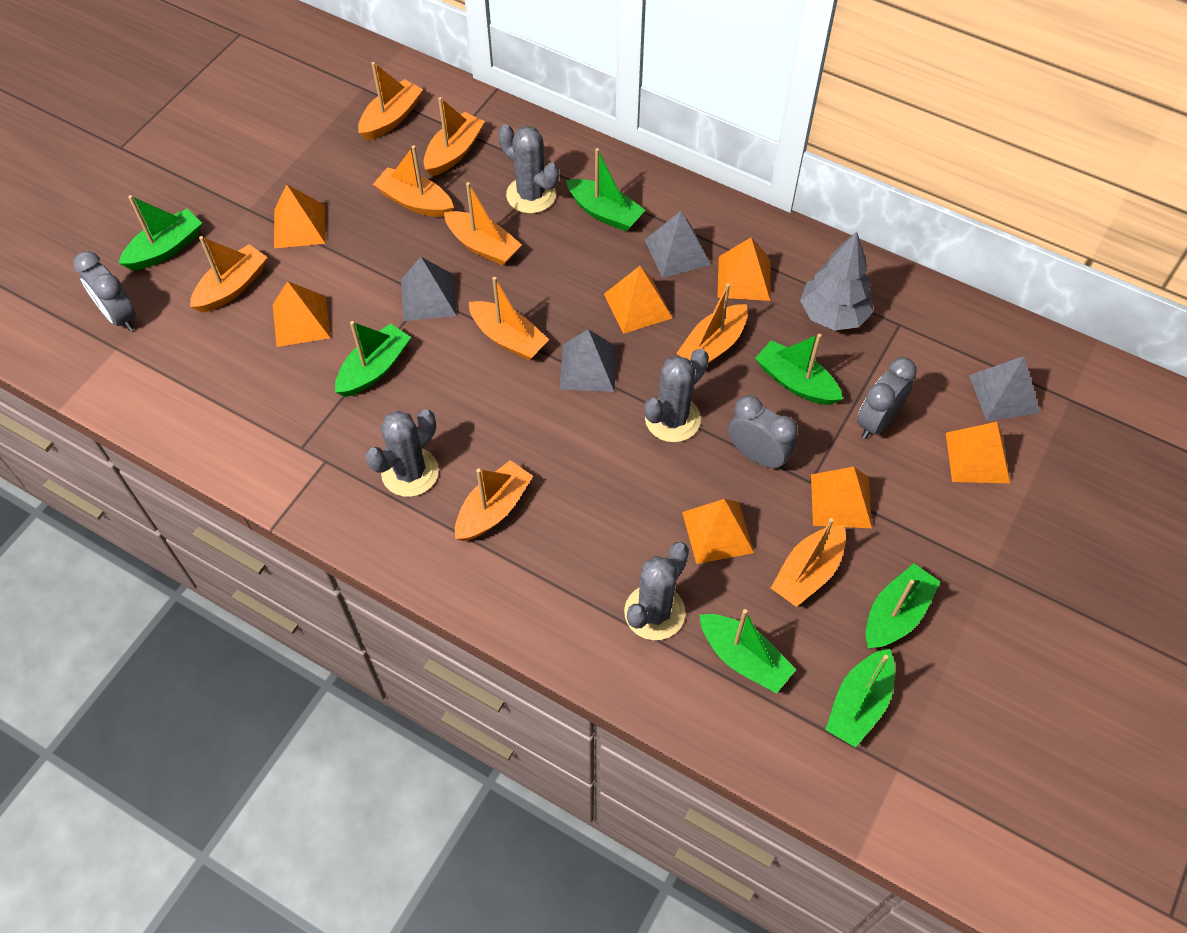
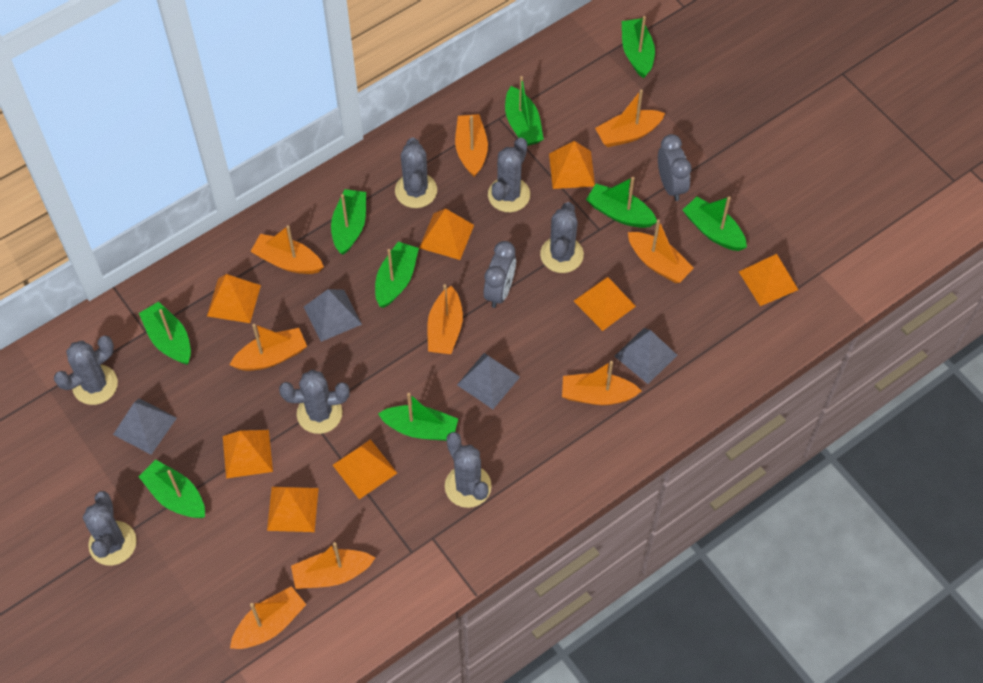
green boat: 7 -> 9
grey cactus: 4 -> 7
grey clock: 3 -> 2
grey tree: 1 -> 0
orange pyramid: 7 -> 8

